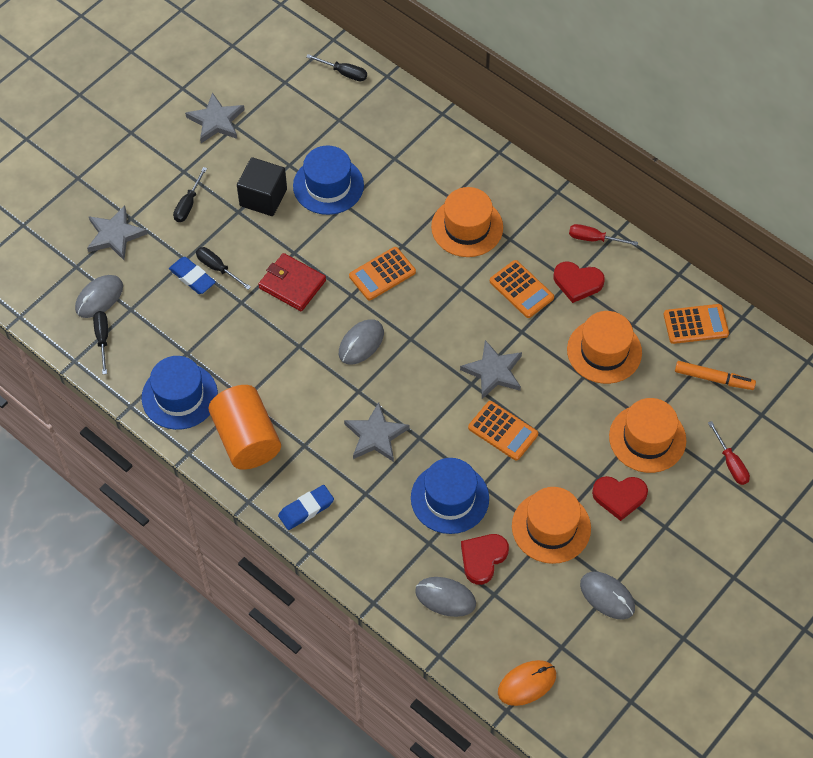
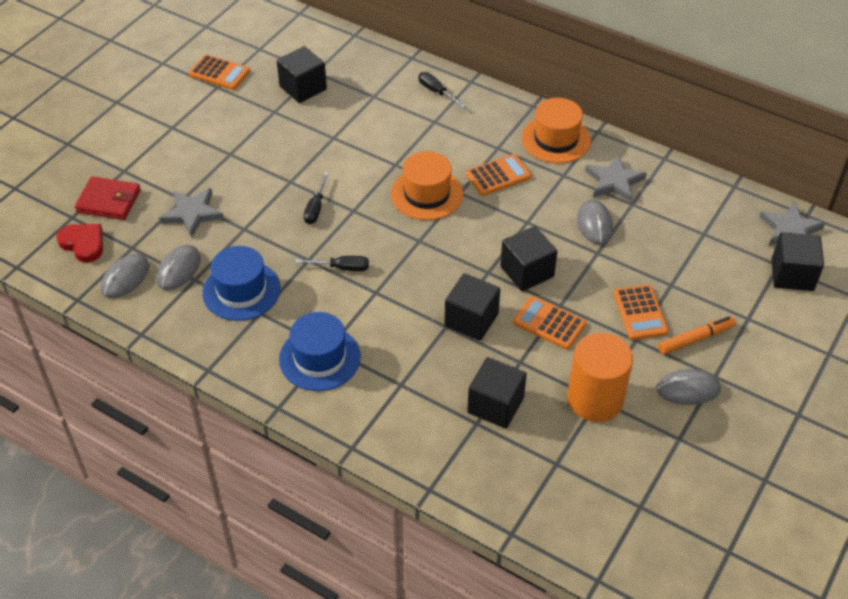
black cube: 1 -> 5
black screwdriver: 4 -> 3
blue eraser: 2 -> 0
blue hat: 3 -> 2
grey star: 4 -> 3
orange hat: 4 -> 2
orange mouse: 1 -> 0
red heart: 3 -> 1
red screwdriver: 2 -> 0

